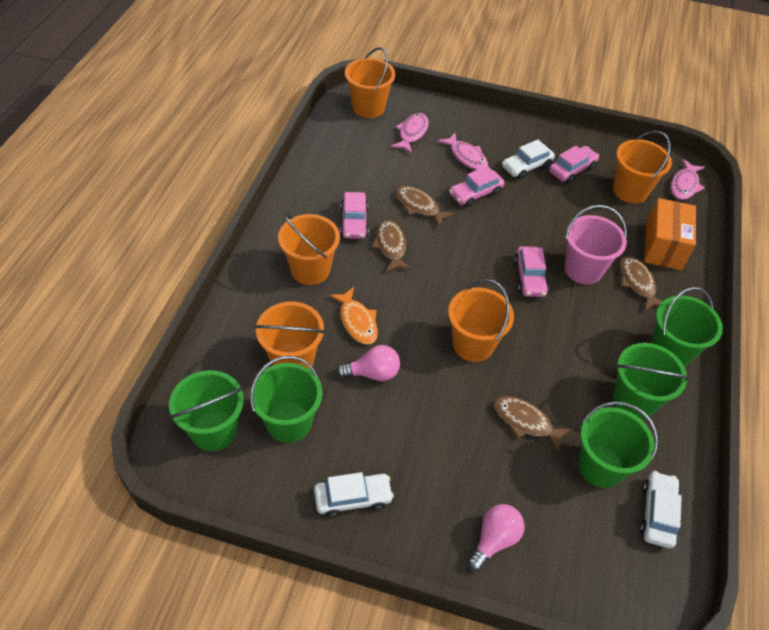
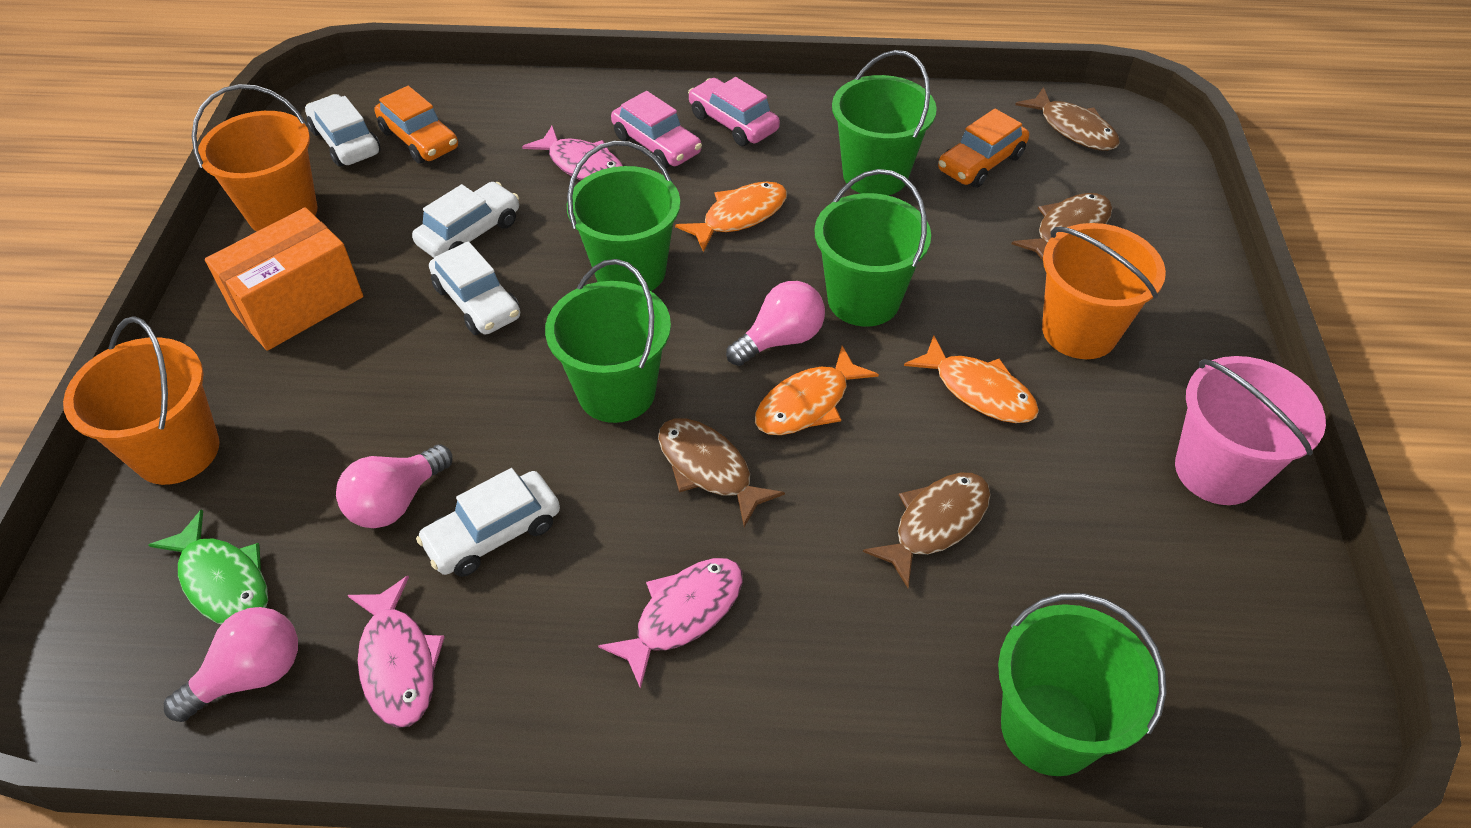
green fish: 0 -> 1
orange bucket: 5 -> 3
orange car: 0 -> 2
orange fish: 1 -> 3
pink car: 4 -> 2
pink light bulb: 2 -> 3
white car: 3 -> 4

